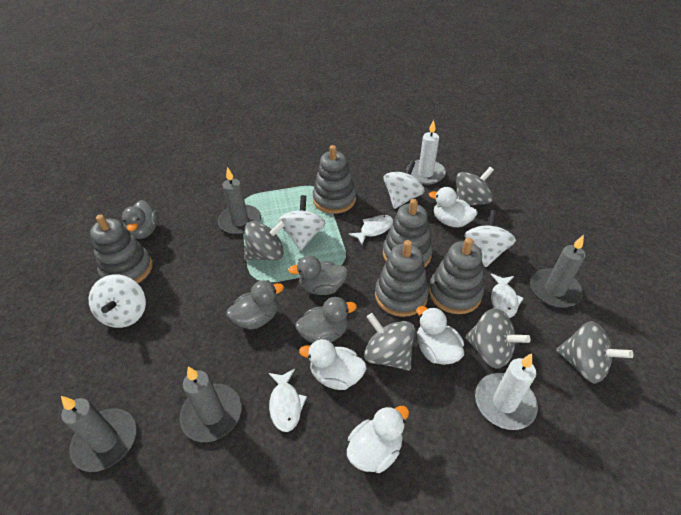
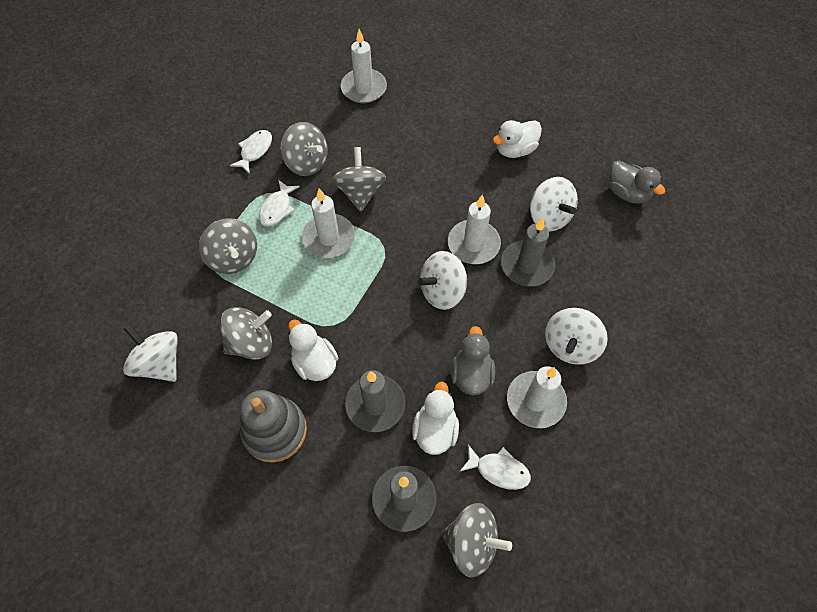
grey candle: 4 -> 3
grey duck: 4 -> 2
grey stacking toy: 5 -> 1
white candle: 2 -> 4
white duck: 4 -> 3

